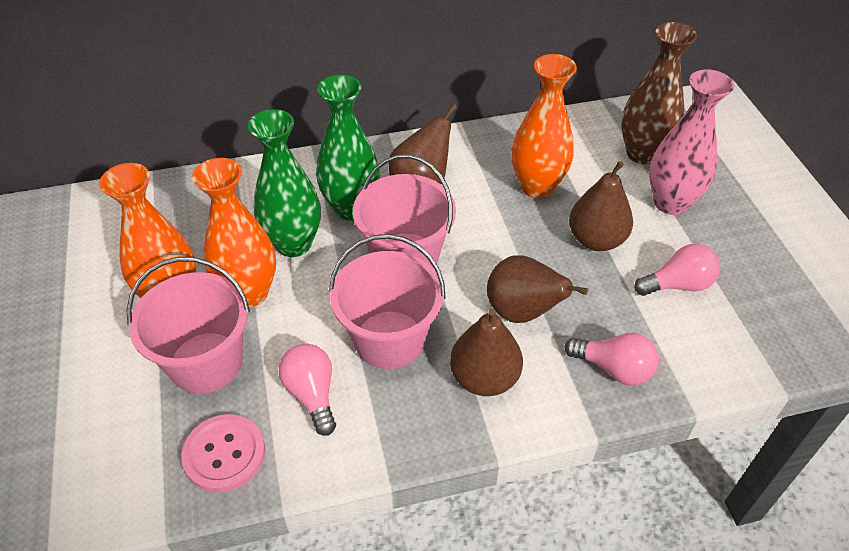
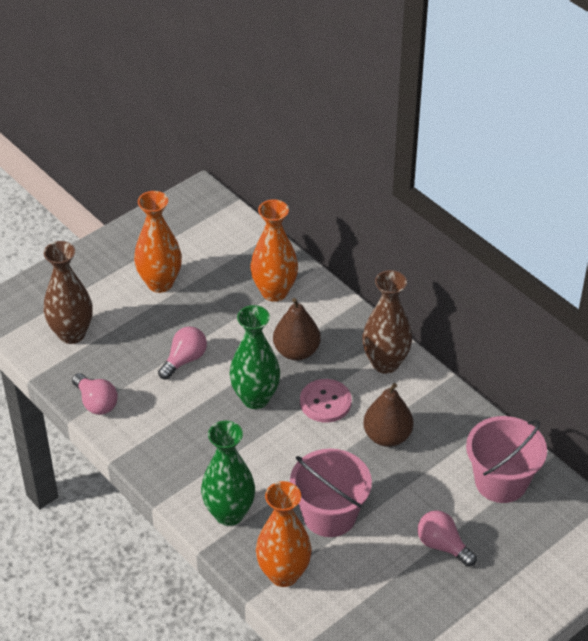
brown pear: 4 -> 2
brown vase: 1 -> 2
pink bucket: 3 -> 2
pink vase: 1 -> 0

